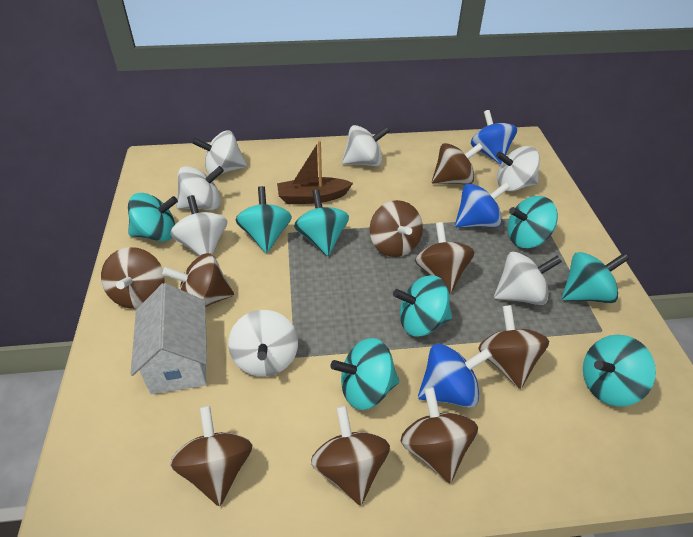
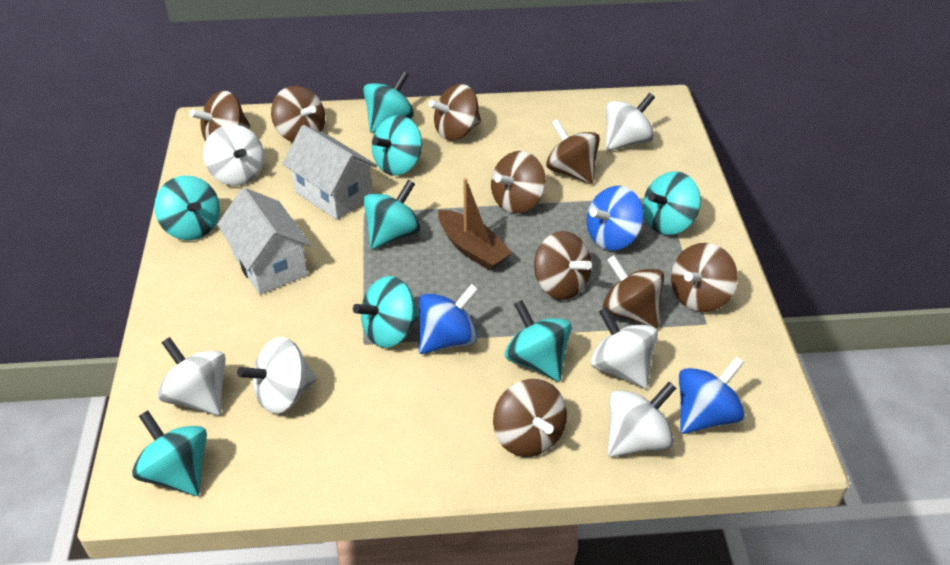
white house: 1 -> 2
white spinning top: 7 -> 6

